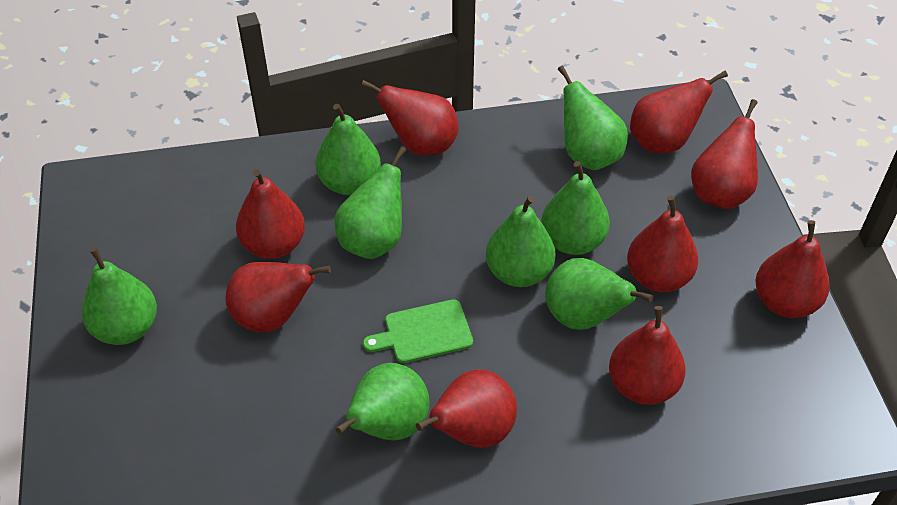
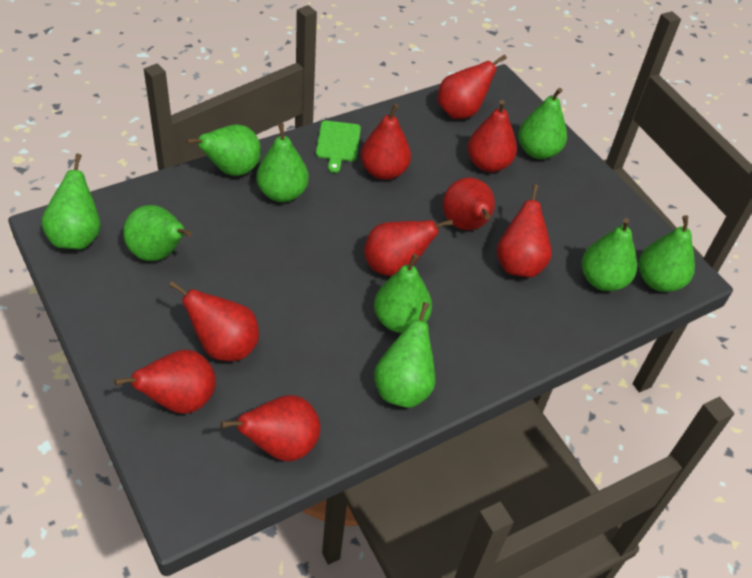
green pear: 8 -> 9

